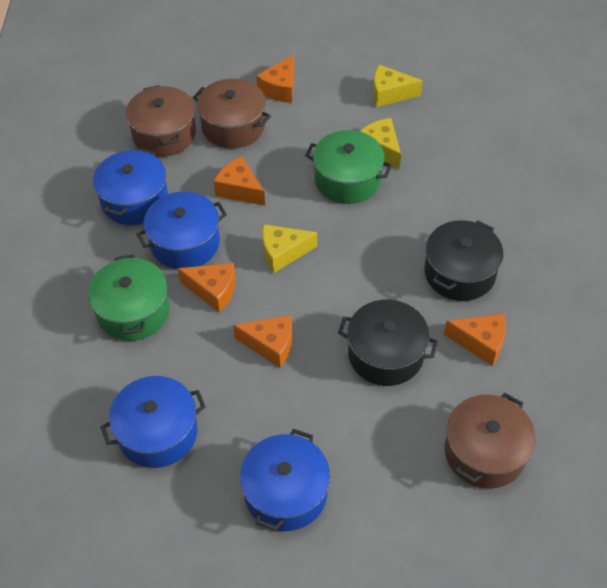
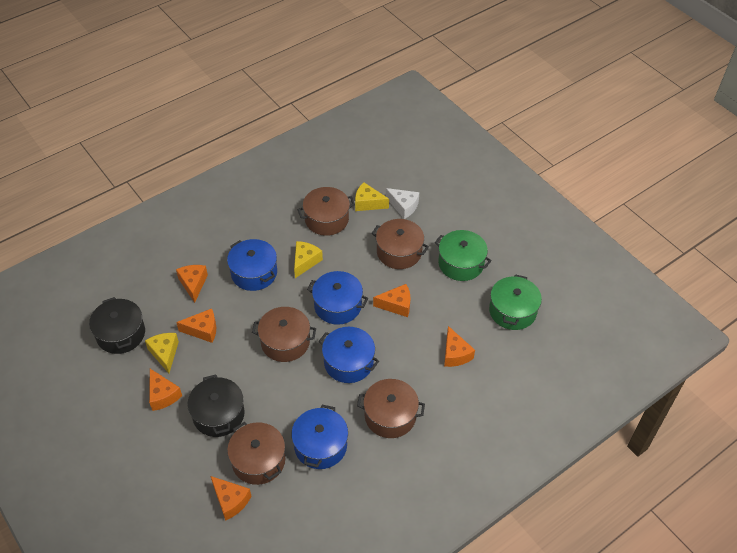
brown pot: 3 -> 5
orange cheese: 5 -> 6
white cheese: 0 -> 1

